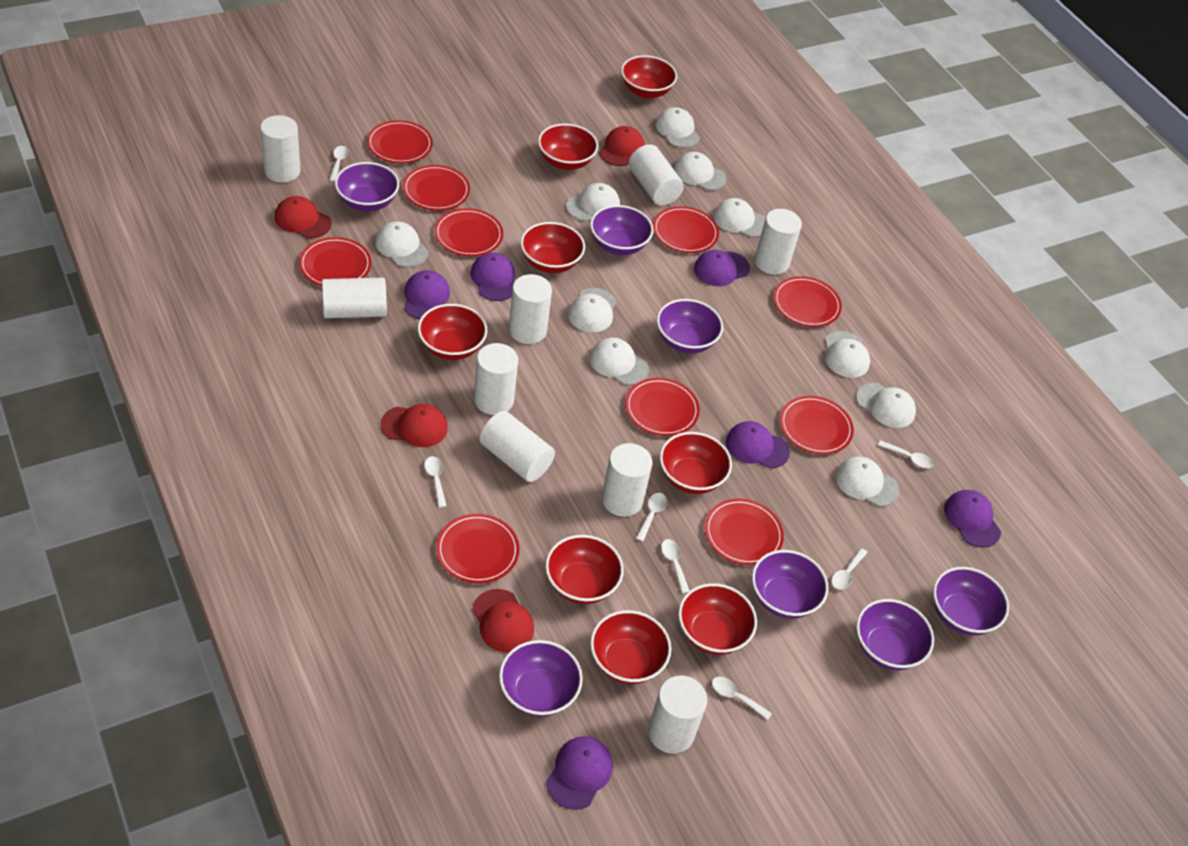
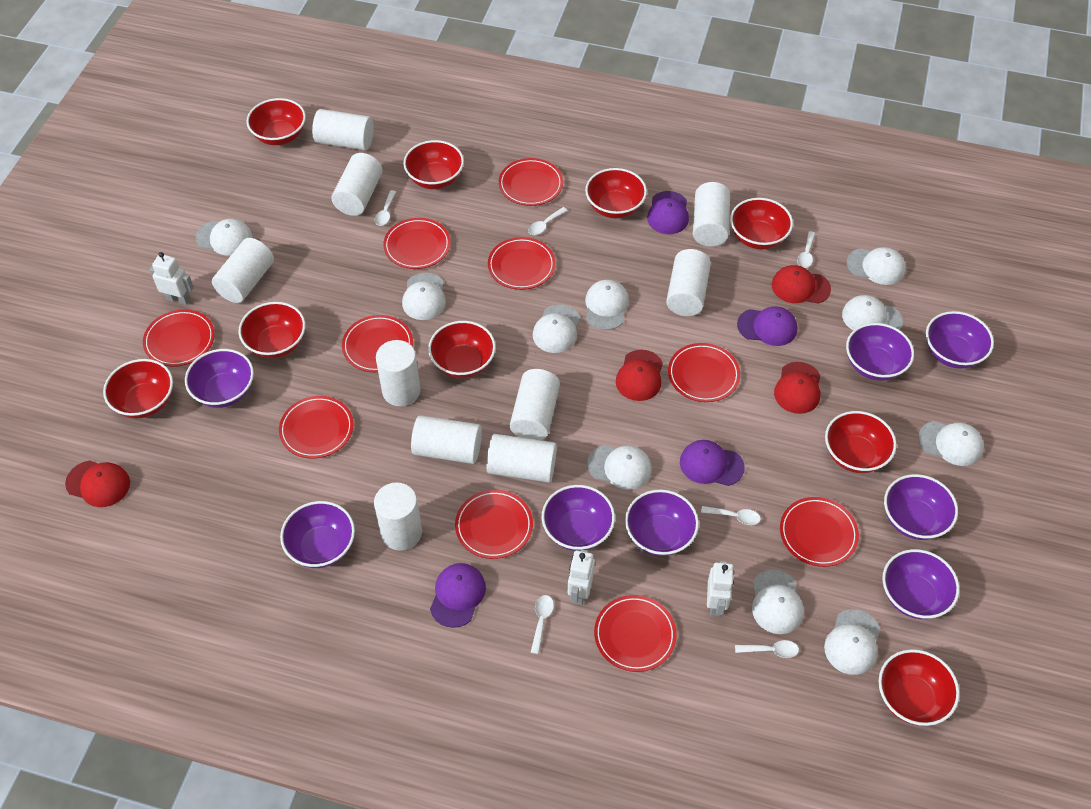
purple bowl: 7 -> 8
purple cap: 6 -> 4
red bowl: 8 -> 9
white cylinder: 9 -> 10
white robot: 0 -> 3
white spoon: 7 -> 6

